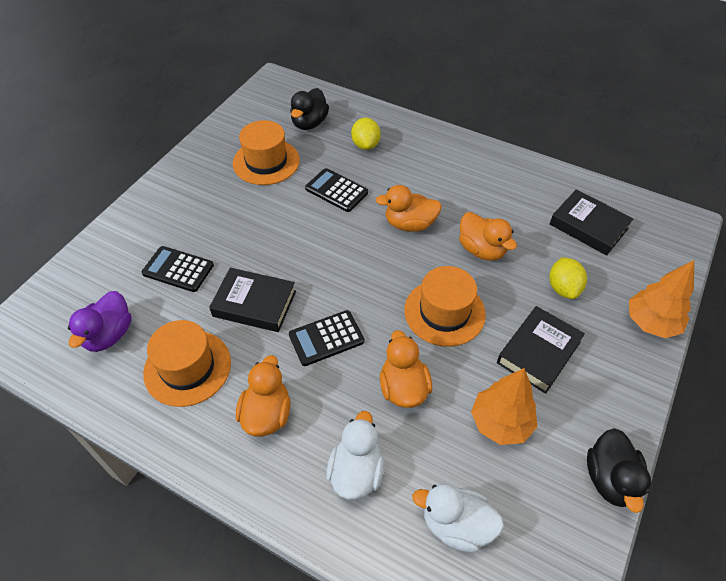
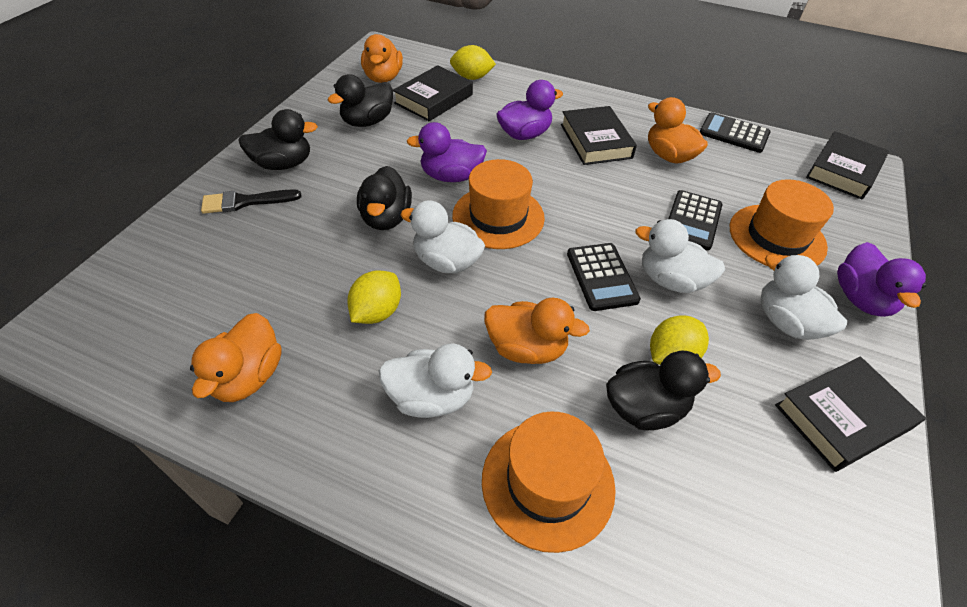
black book: 3 -> 4
black brush: 0 -> 1
black duck: 2 -> 4
orange tree: 2 -> 0
purple duck: 1 -> 3
white duck: 2 -> 4
yellow lemon: 2 -> 3

